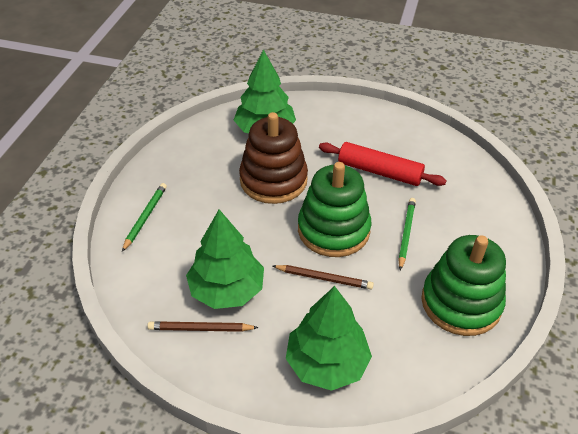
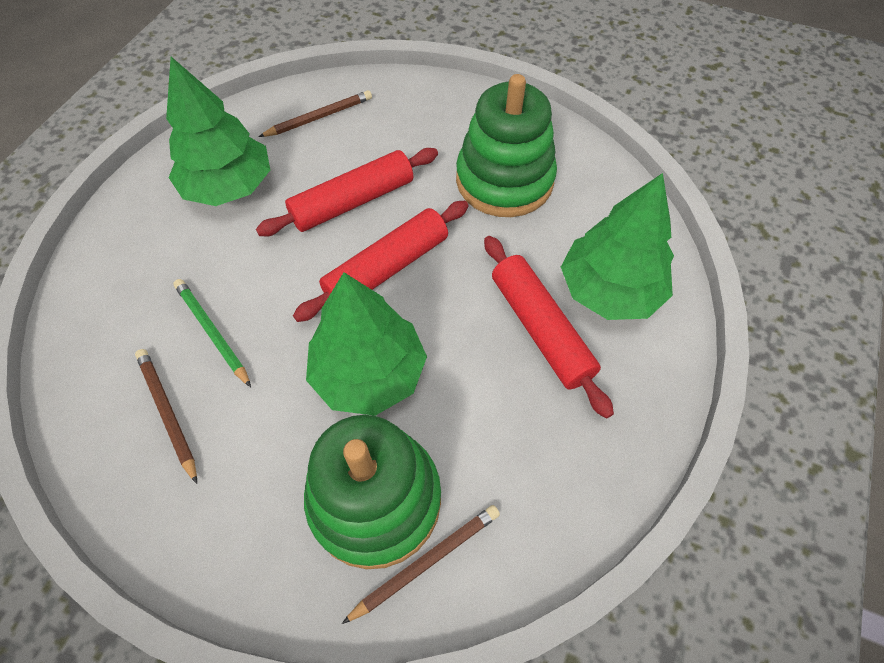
brown pencil: 2 -> 3
brown stacking toy: 1 -> 0
green pencil: 2 -> 1
red rolling pin: 1 -> 3

